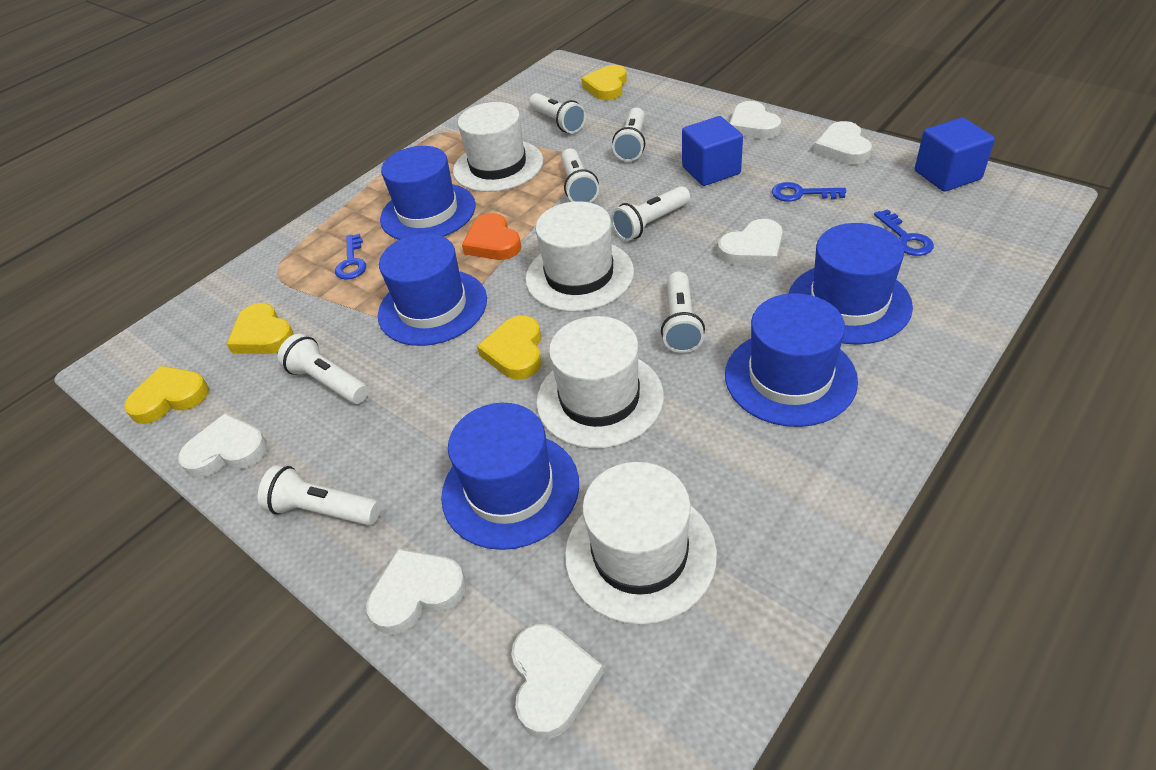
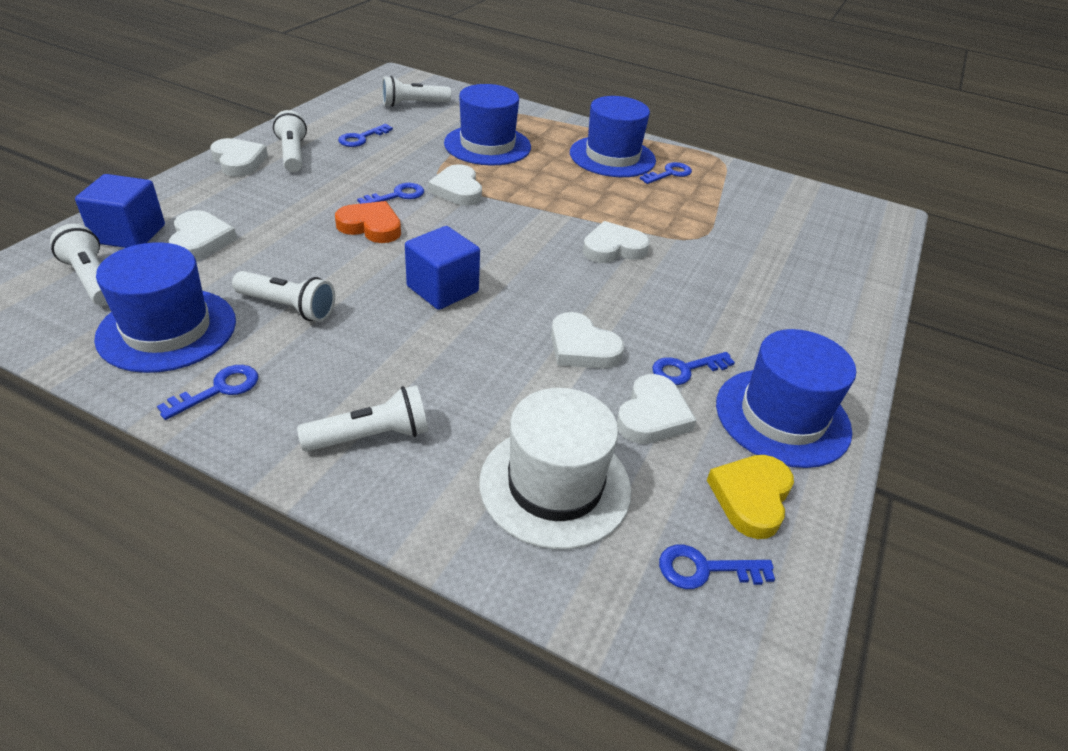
blue hat: 5 -> 4
blue key: 3 -> 6
white flashlight: 7 -> 5
white hat: 4 -> 1
yellow heart: 4 -> 1

